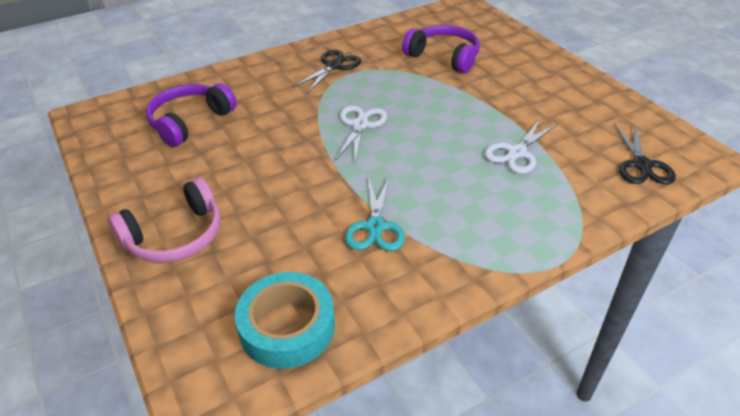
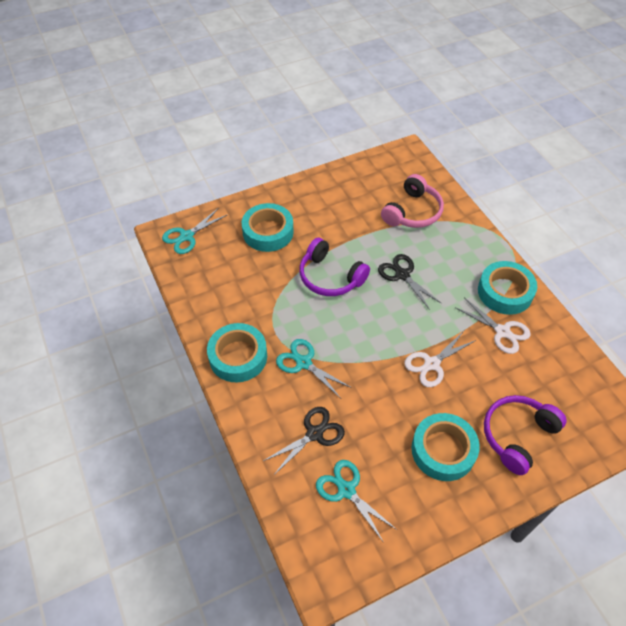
turquoise scissors: 1 -> 3
turquoise tape: 1 -> 4

